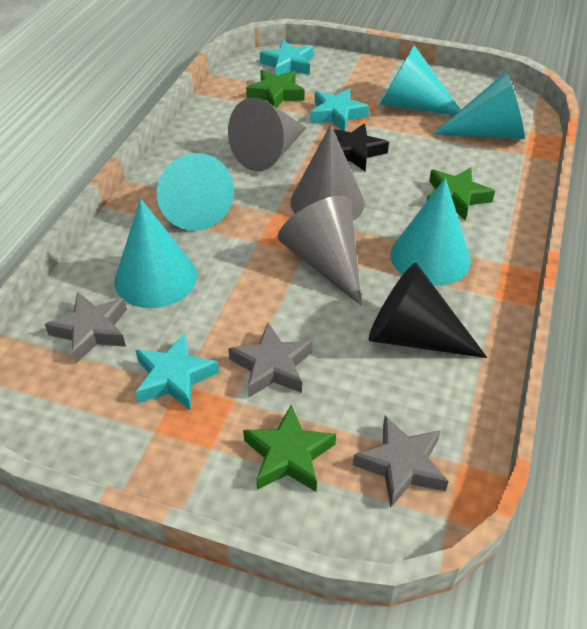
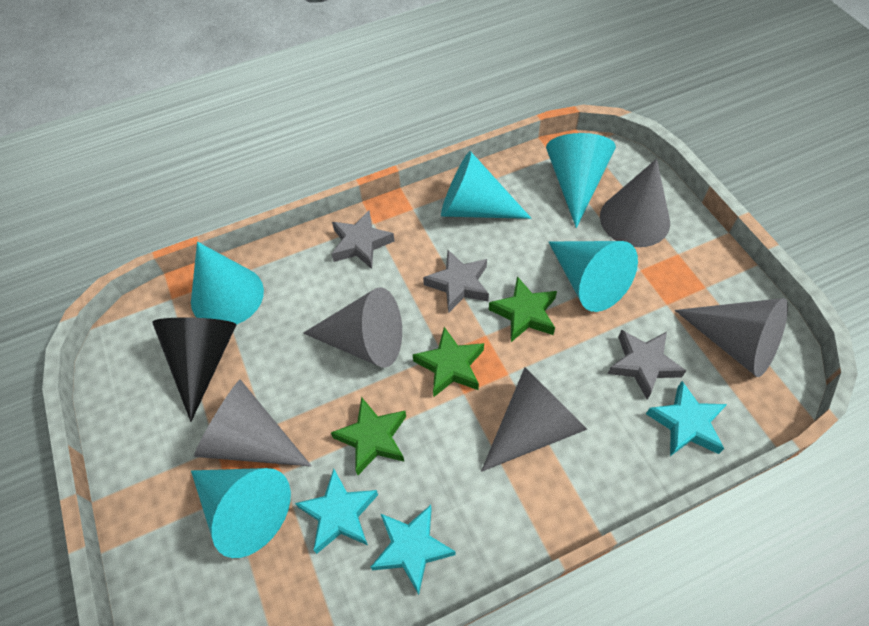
black star: 1 -> 0
grey cone: 3 -> 5

